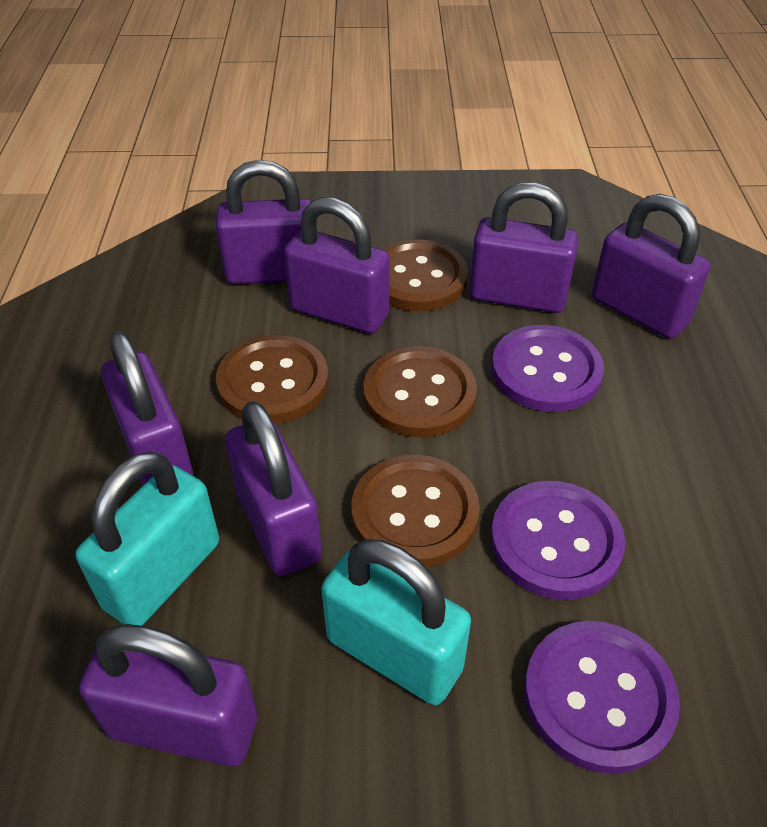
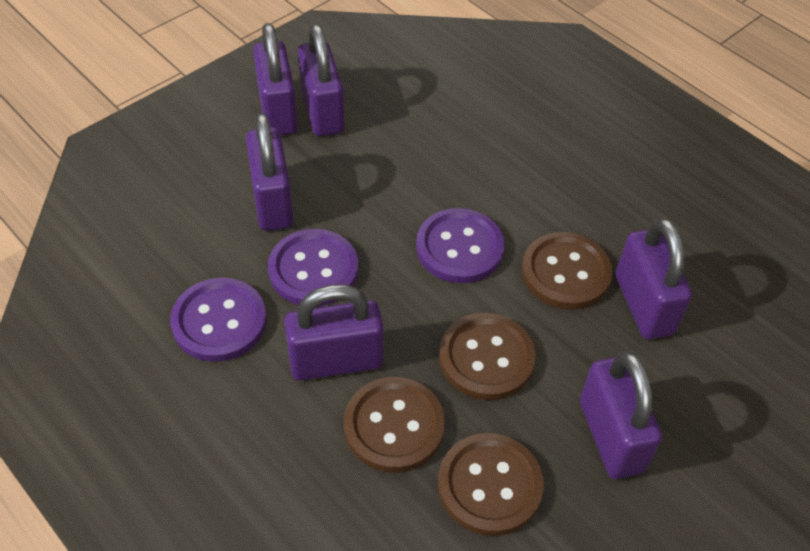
purple padlock: 7 -> 6
turquoise padlock: 2 -> 0

